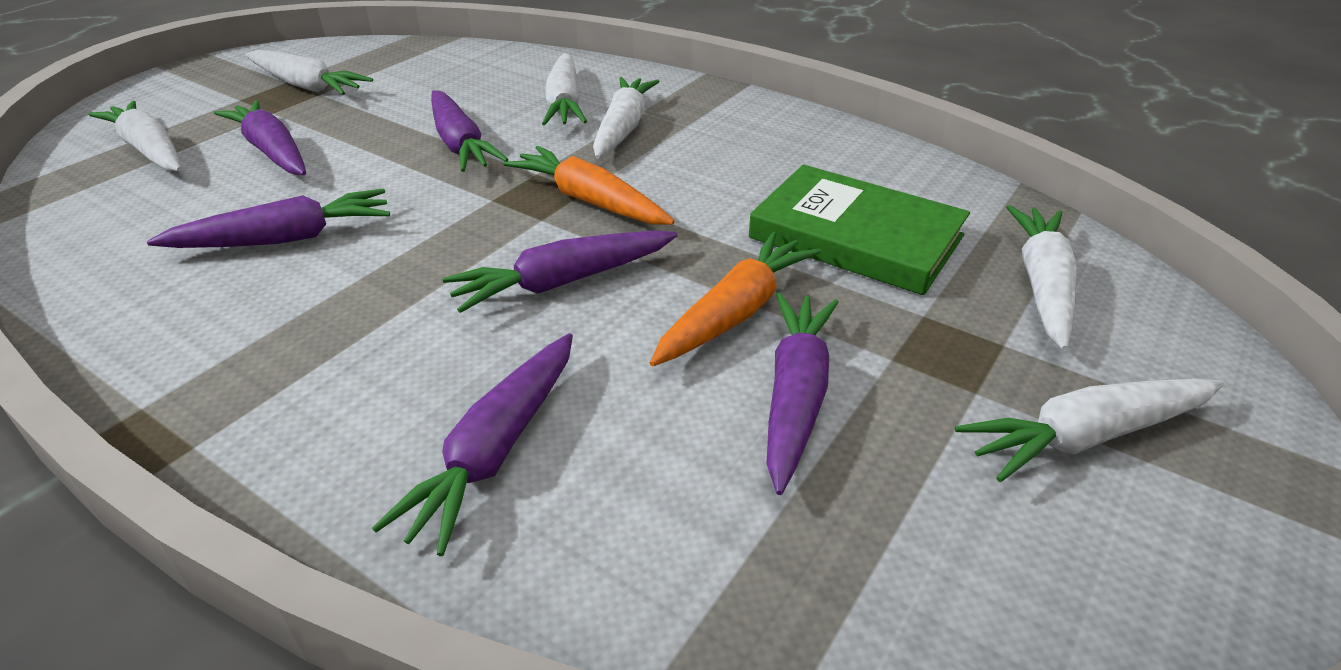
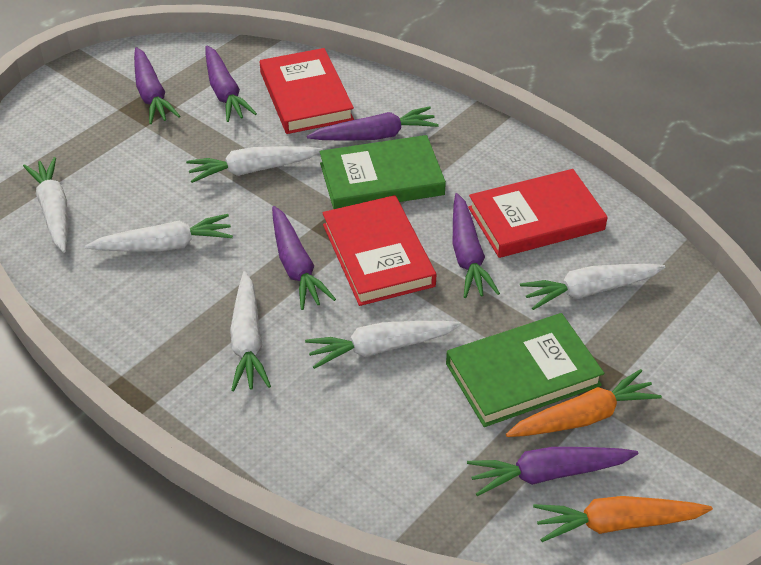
green book: 1 -> 2
red book: 0 -> 3

